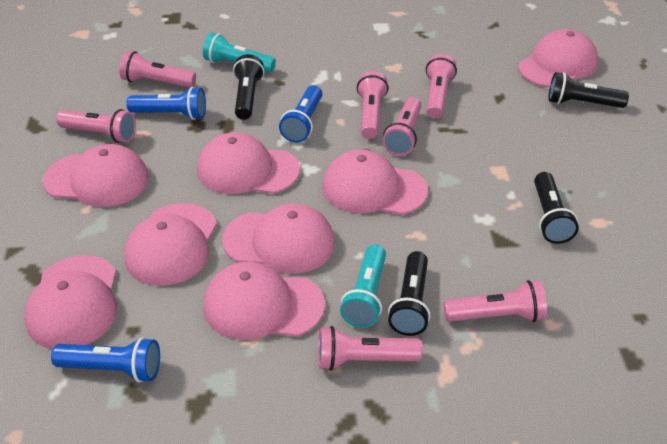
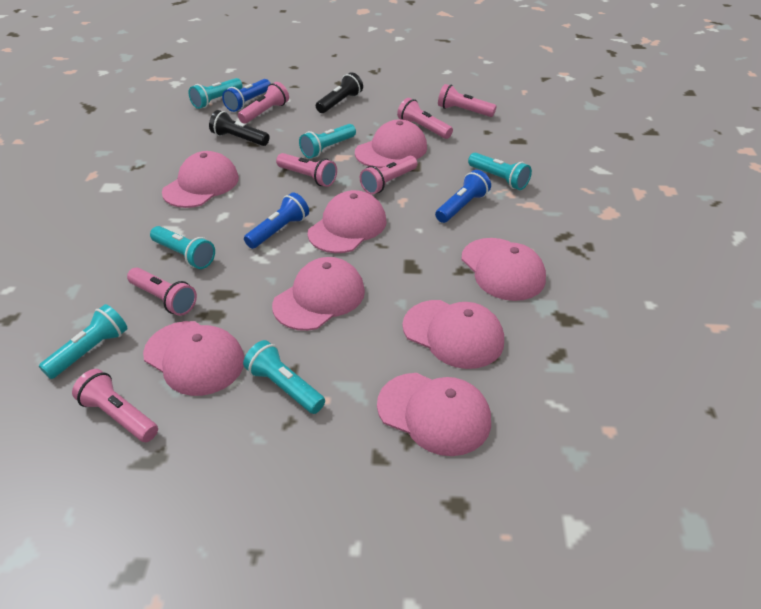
black flashlight: 4 -> 2
turquoise flashlight: 2 -> 6

